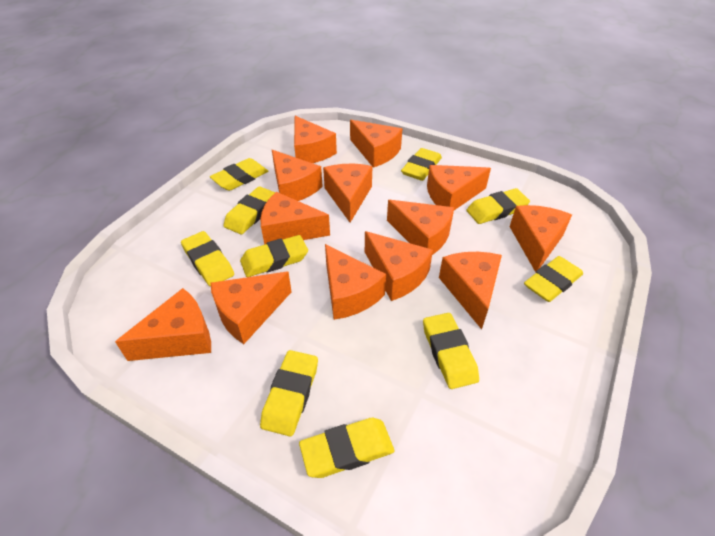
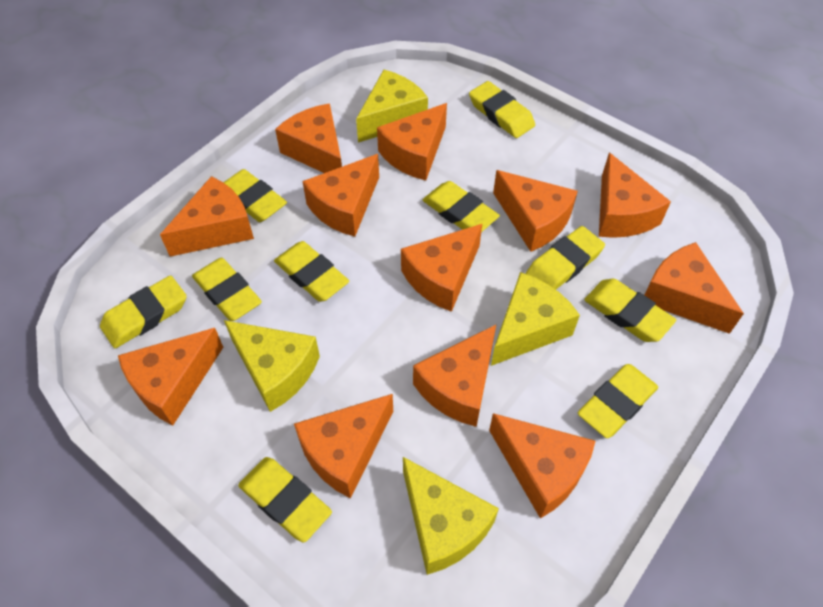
orange cheese: 13 -> 12
yellow cheese: 0 -> 4

